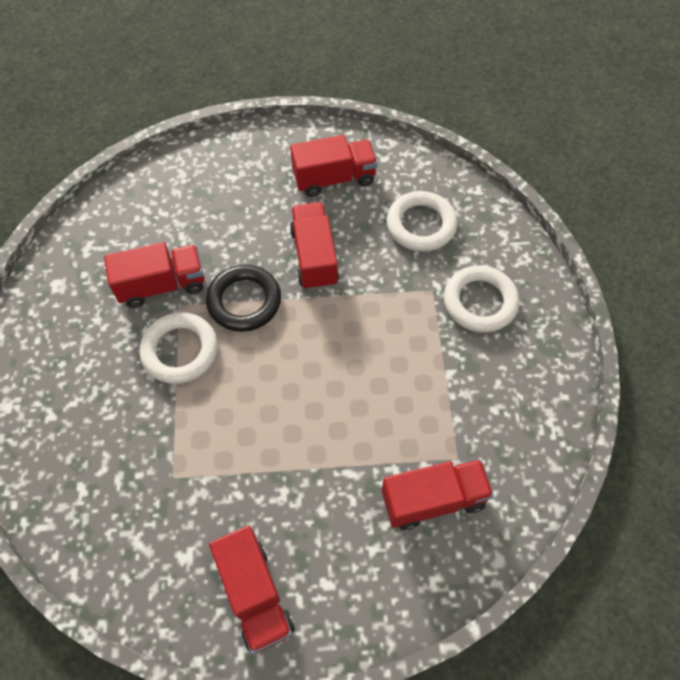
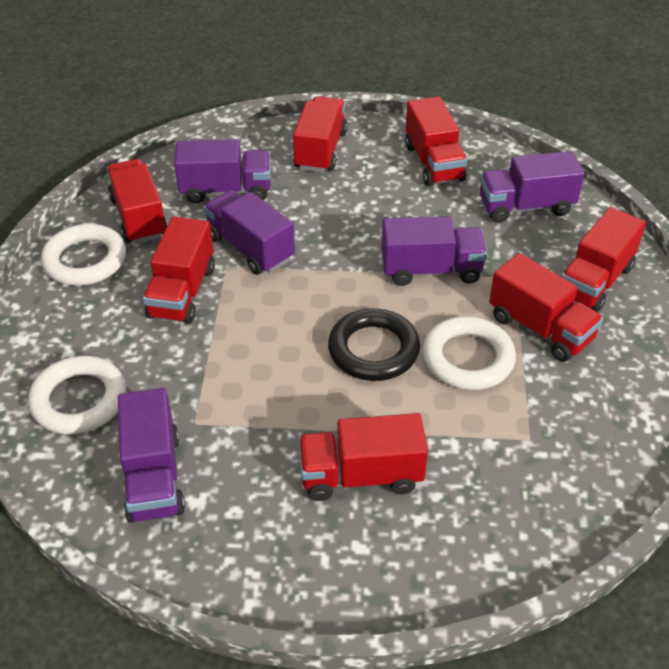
purple truck: 0 -> 5
red truck: 5 -> 7

